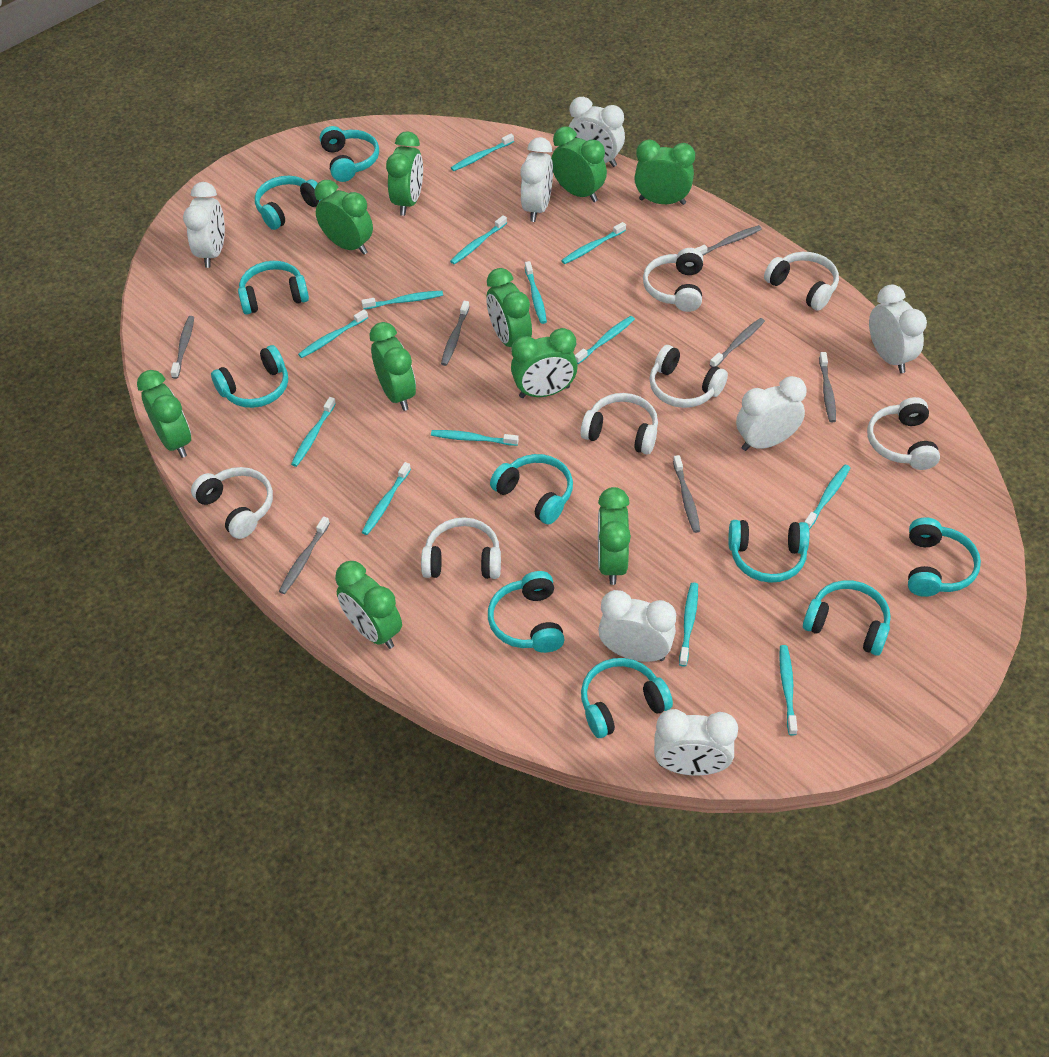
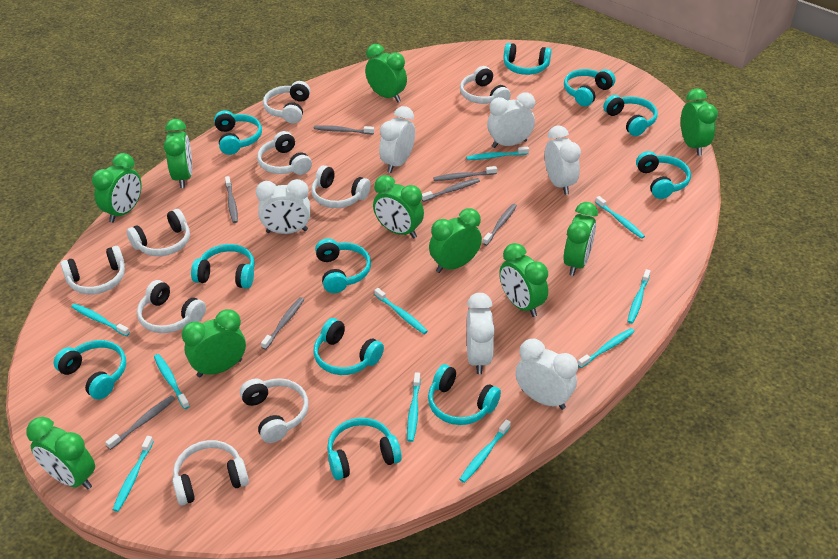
turquoise headphones: 10 -> 11
turquoise toothbrush: 13 -> 10
white clock: 7 -> 6
white headphones: 7 -> 9

